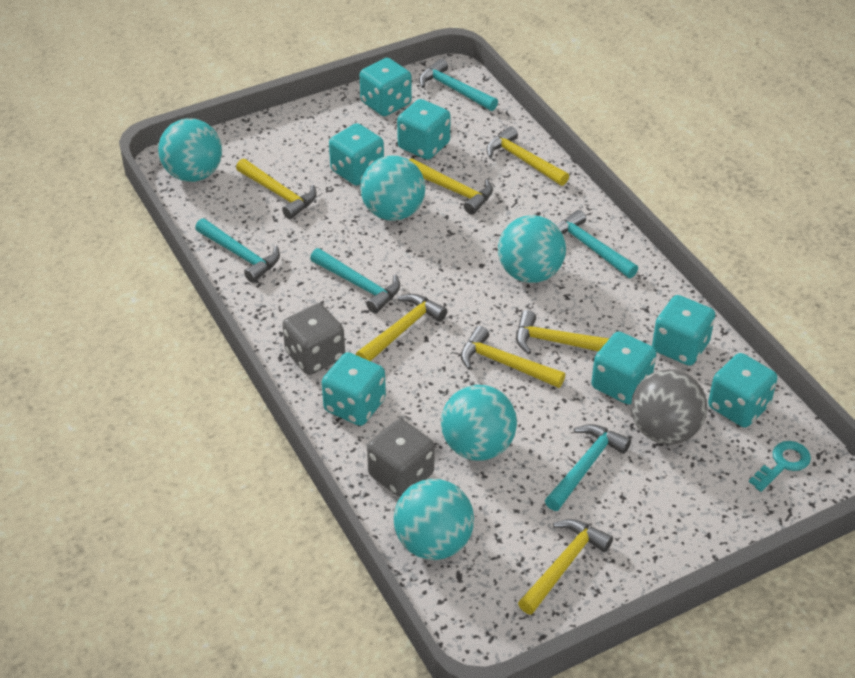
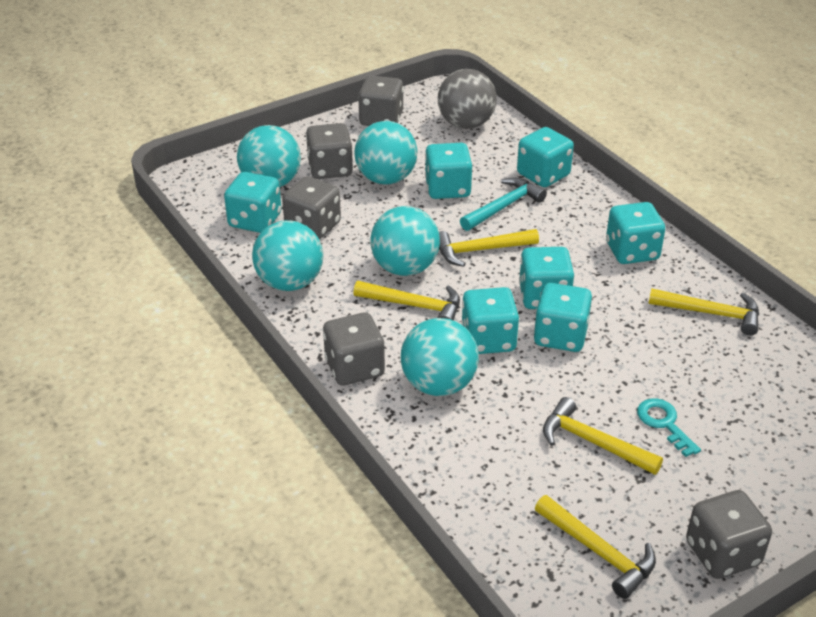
grey dice: 2 -> 5
turquoise hammer: 5 -> 1
yellow hammer: 7 -> 5

